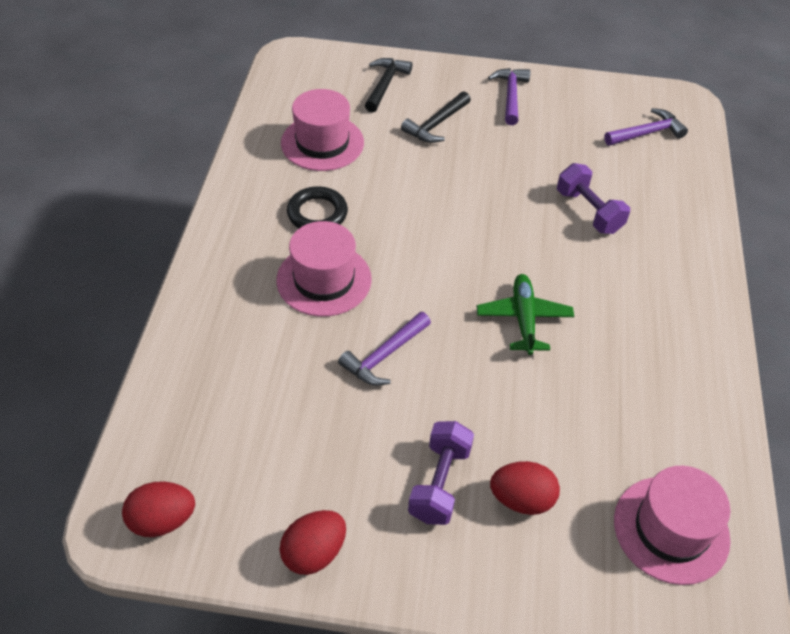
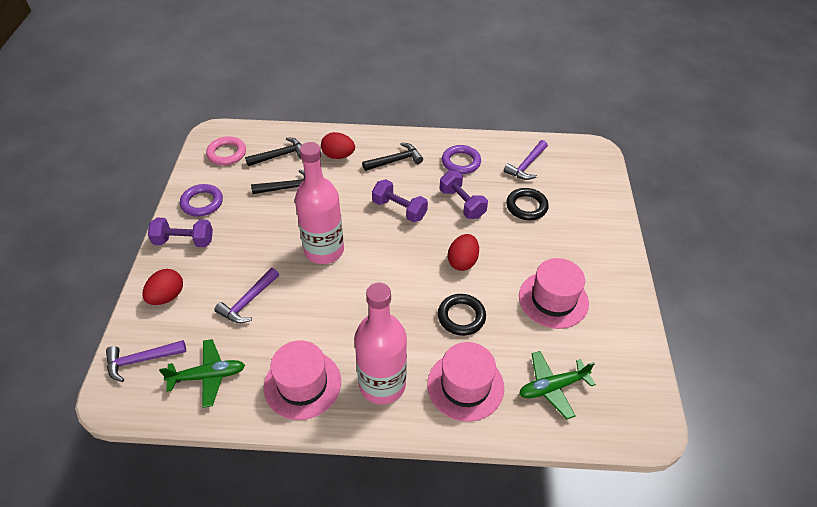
black hammer: 2 -> 3
black ring: 1 -> 2
green plane: 1 -> 2
pink bottle: 0 -> 2
pink ring: 0 -> 1
purple dumbbell: 2 -> 3
purple ring: 0 -> 2

